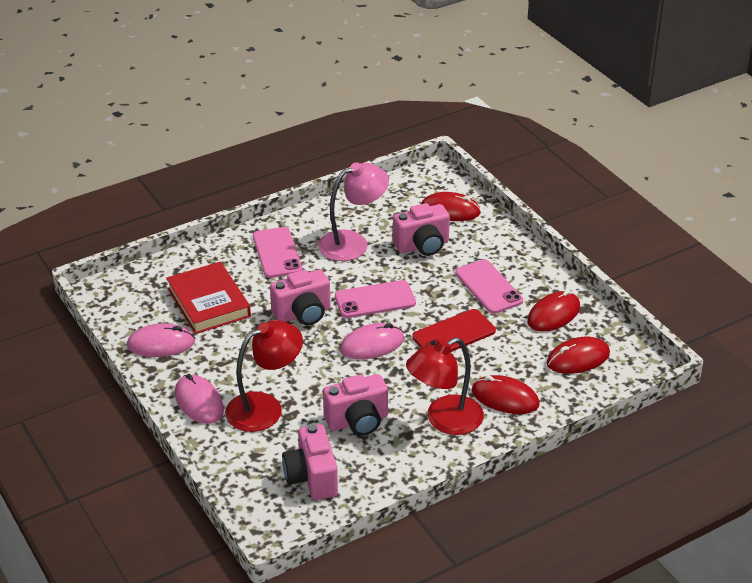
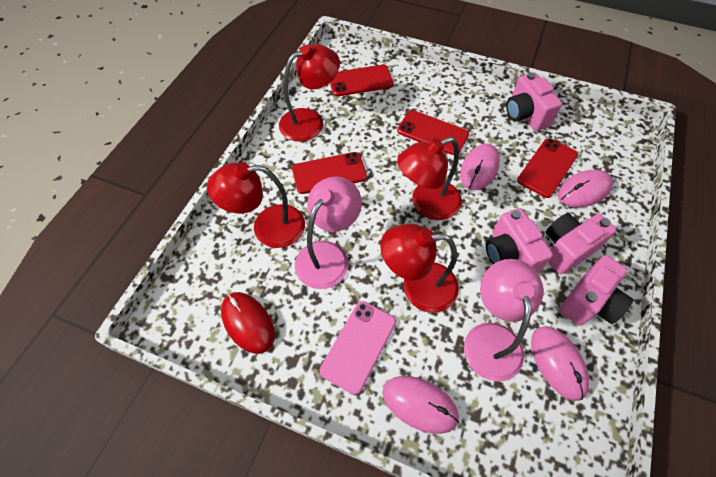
pink lamp: 1 -> 2
pink mouse: 3 -> 4
pink phone: 3 -> 1
red book: 1 -> 0
red lamp: 2 -> 4
red mouse: 4 -> 1
red phone: 1 -> 4

